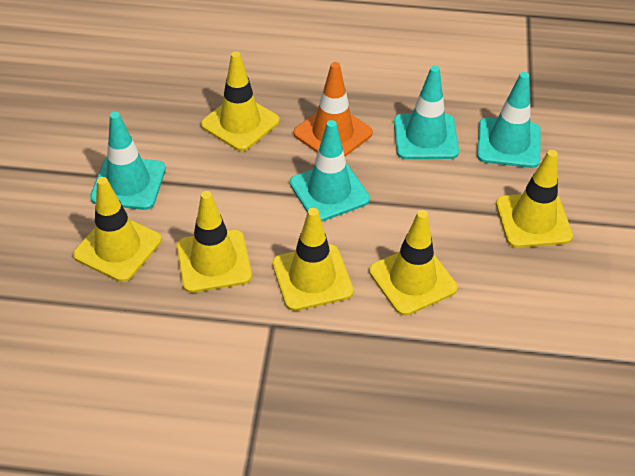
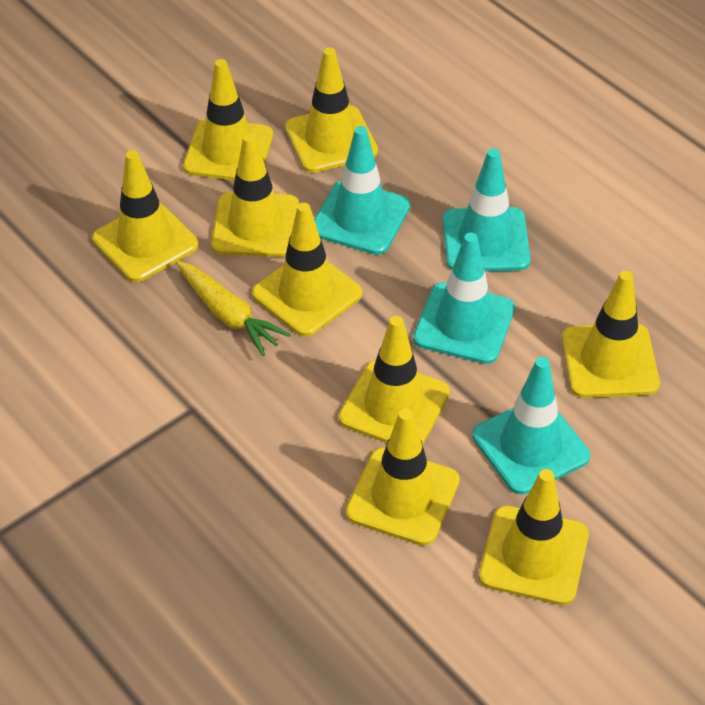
orange traffic cone: 1 -> 0
yellow carrot: 0 -> 1
yellow traffic cone: 6 -> 9

